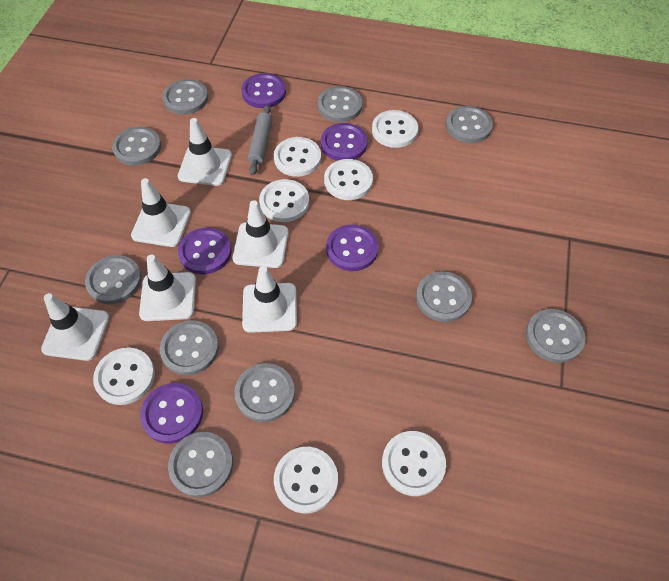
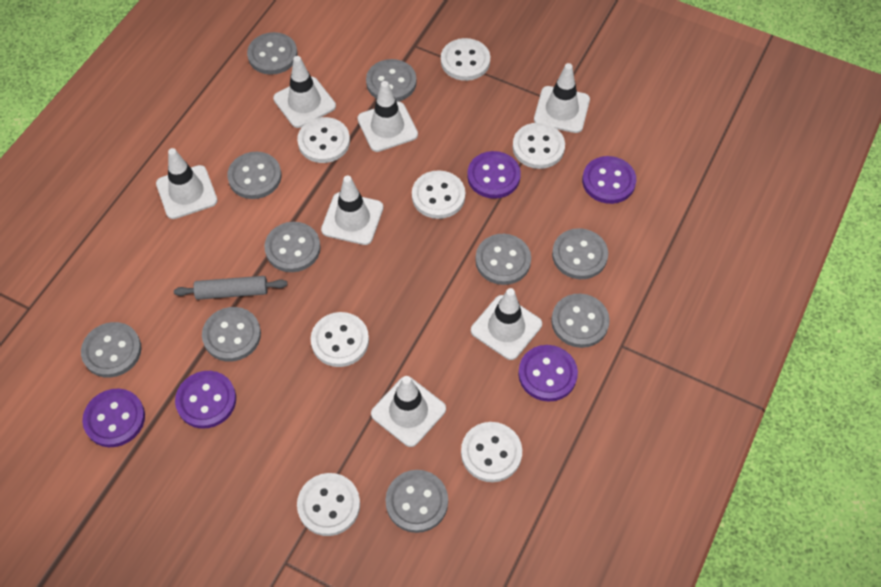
white traffic cone: 6 -> 7

